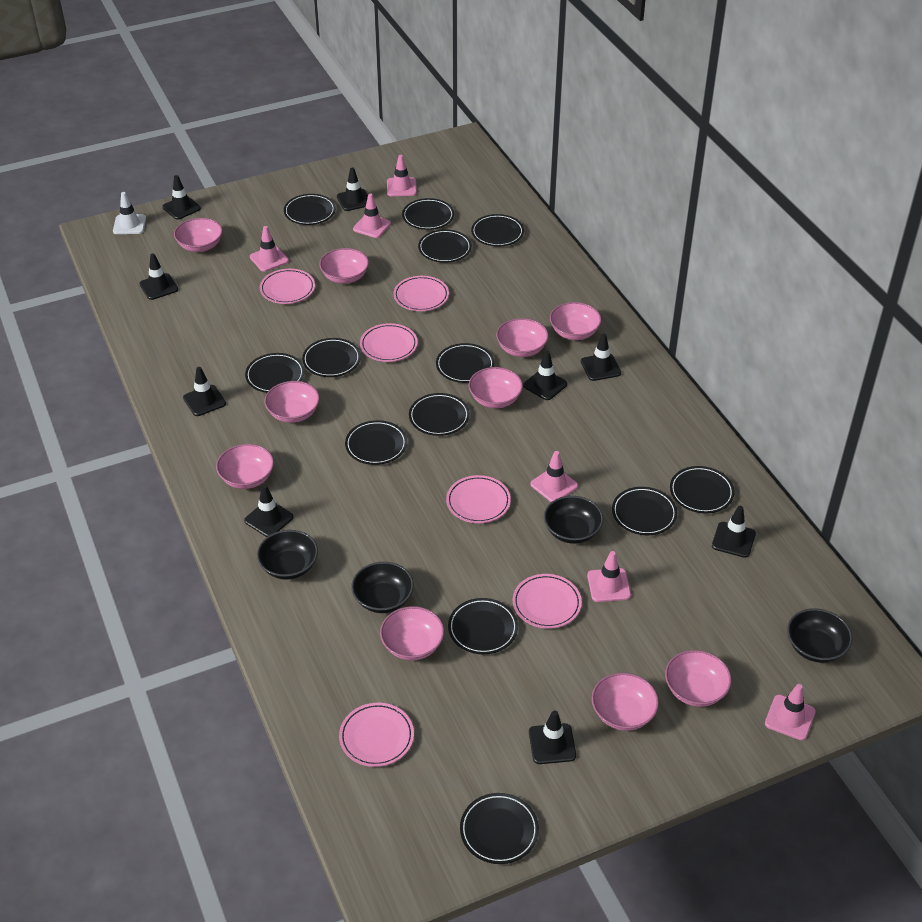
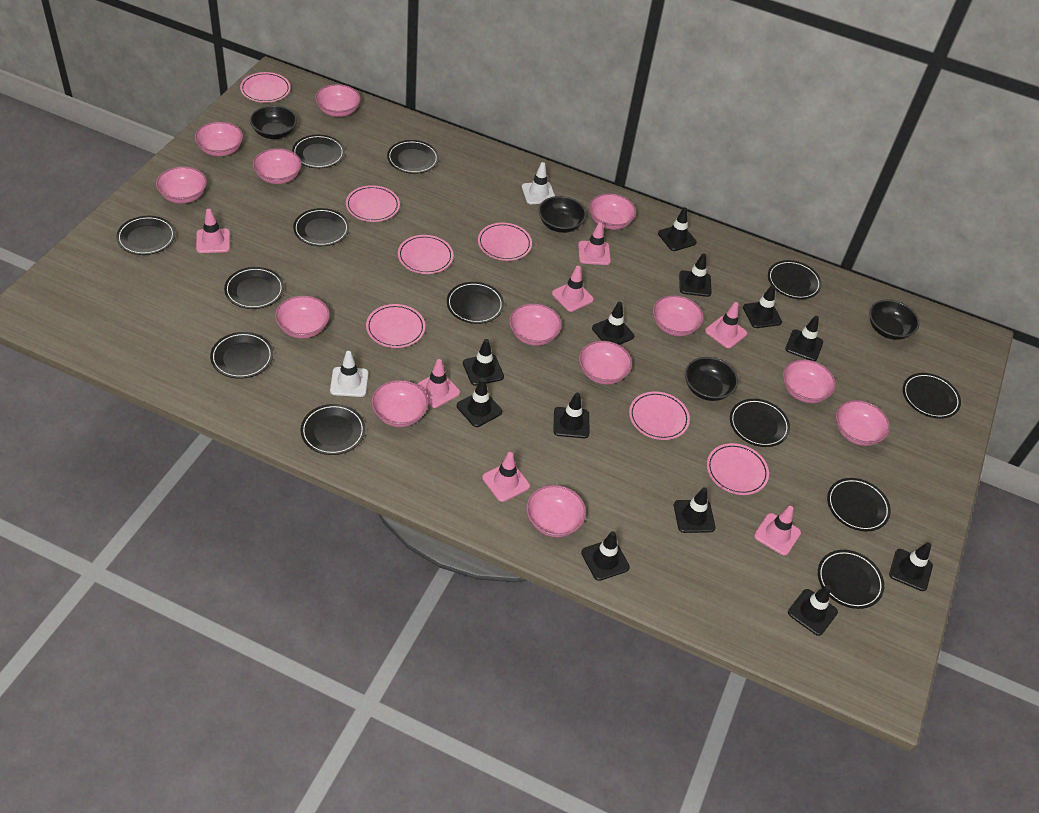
black traffic cone: 9 -> 12
pink bowl: 10 -> 13
pink plate: 6 -> 7
pink traffic cone: 6 -> 7
white traffic cone: 1 -> 2

